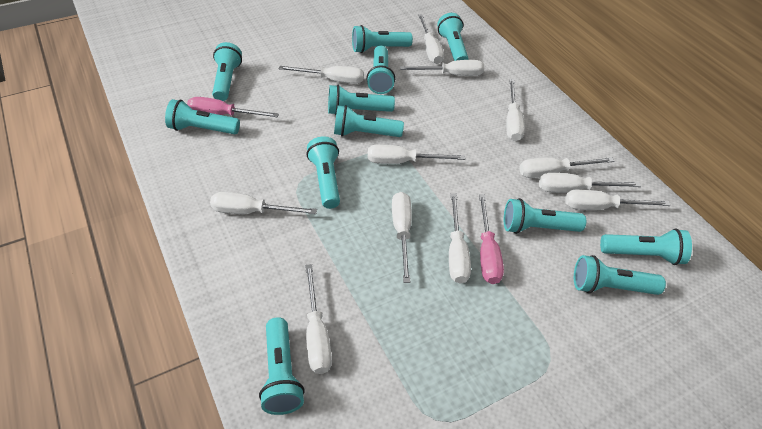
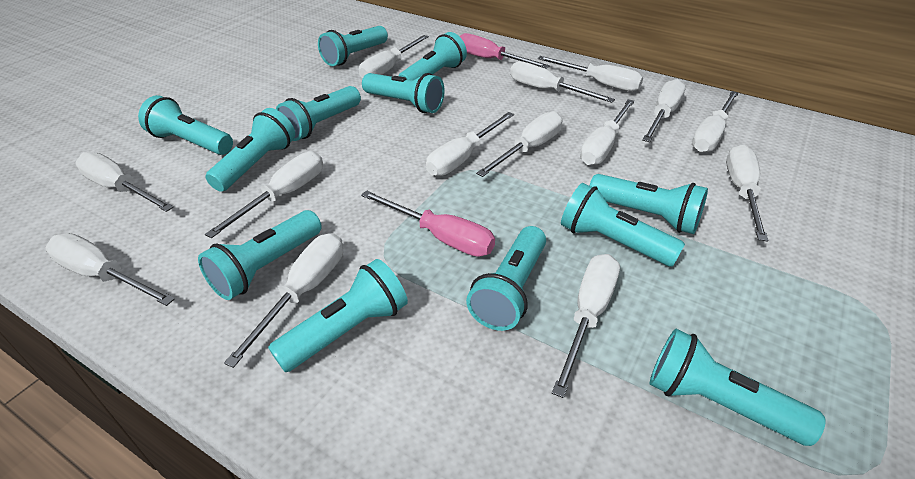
white screwdriver: 12 -> 14

